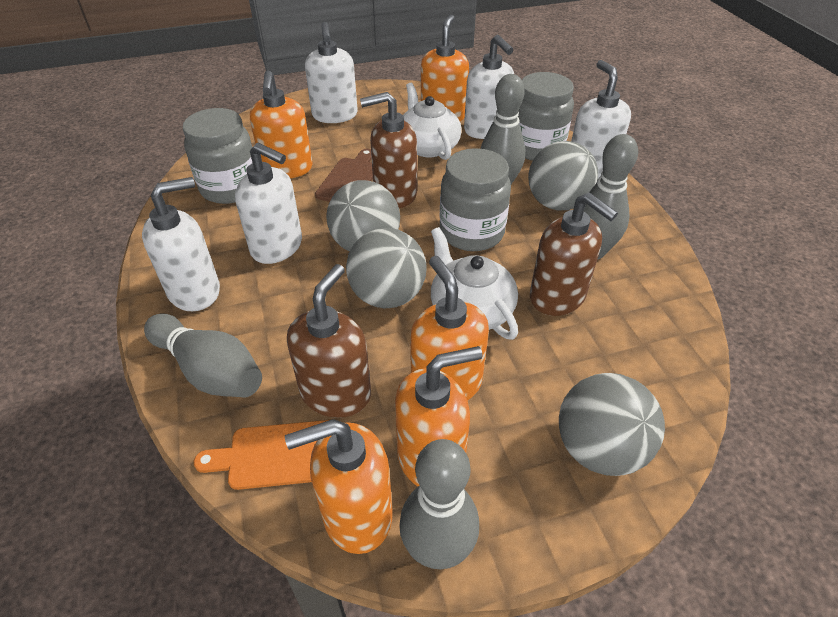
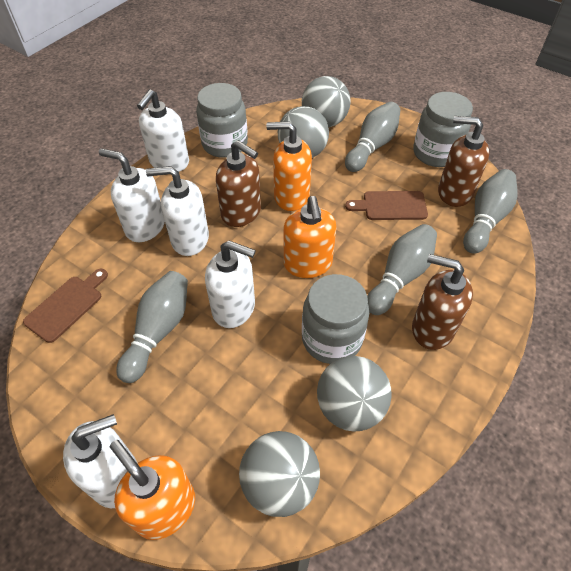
brown cutting board: 1 -> 2
orange cutting board: 1 -> 0
orange soap dispenser: 5 -> 3
white teapot: 2 -> 0

